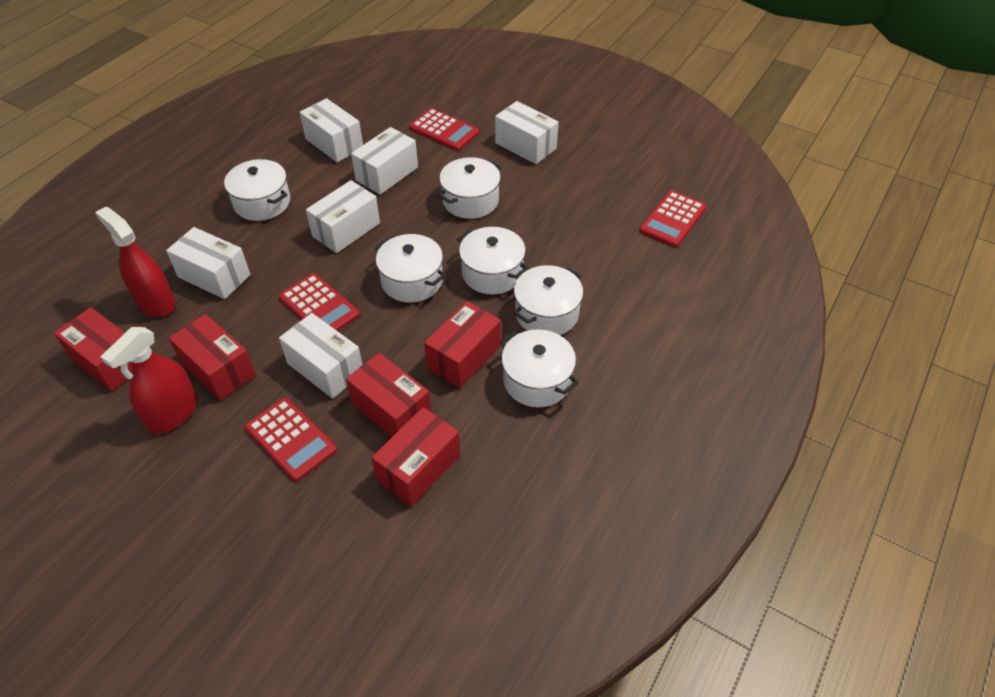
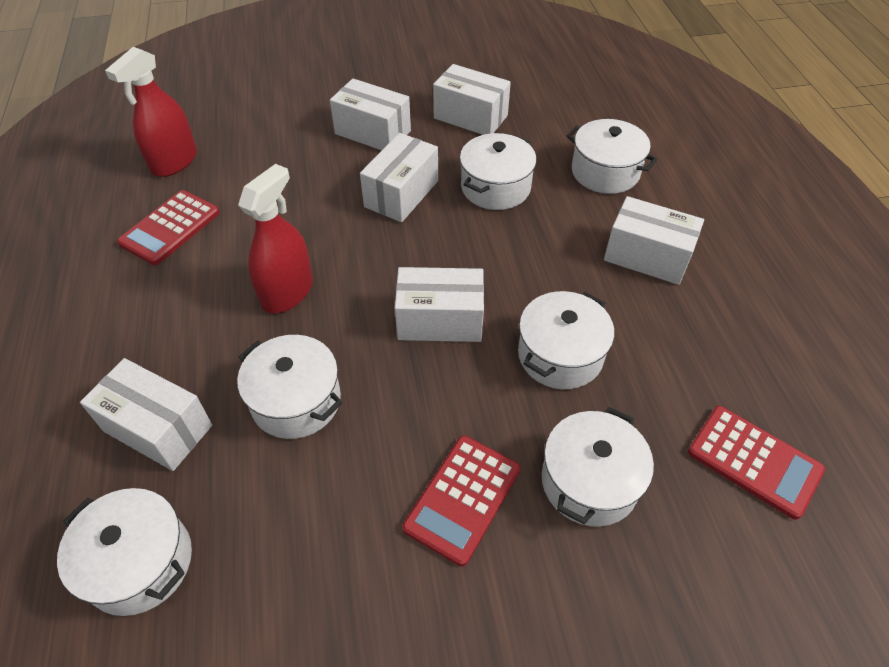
red box: 5 -> 0
red calculator: 4 -> 3

